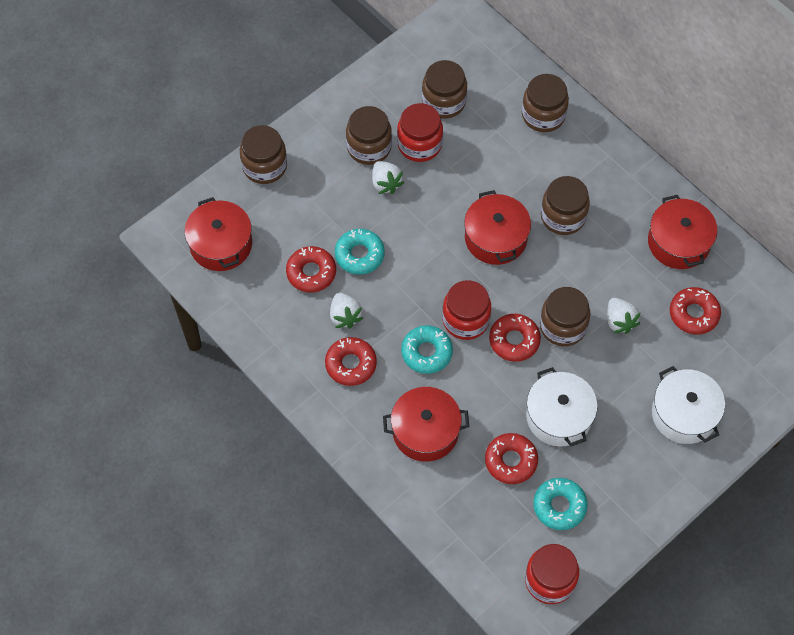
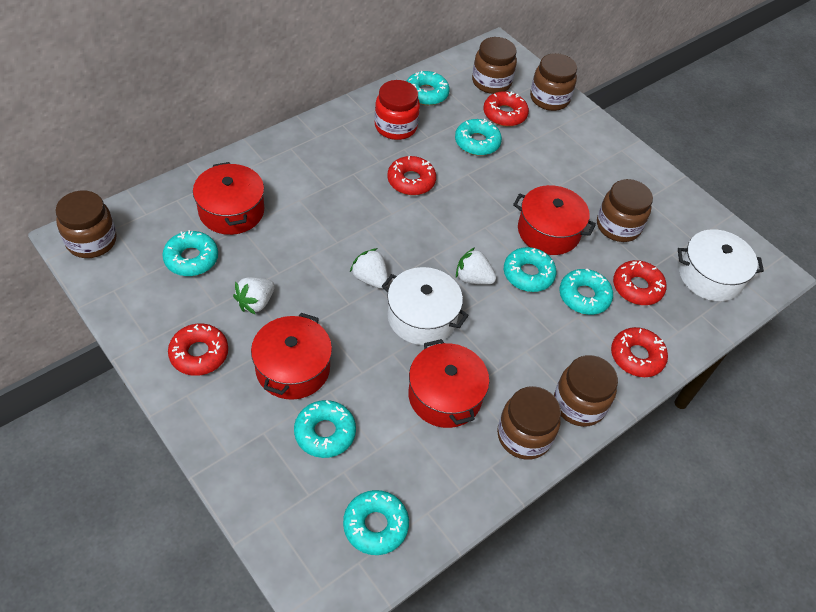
red jar: 3 -> 1
turquoise donut: 3 -> 7

